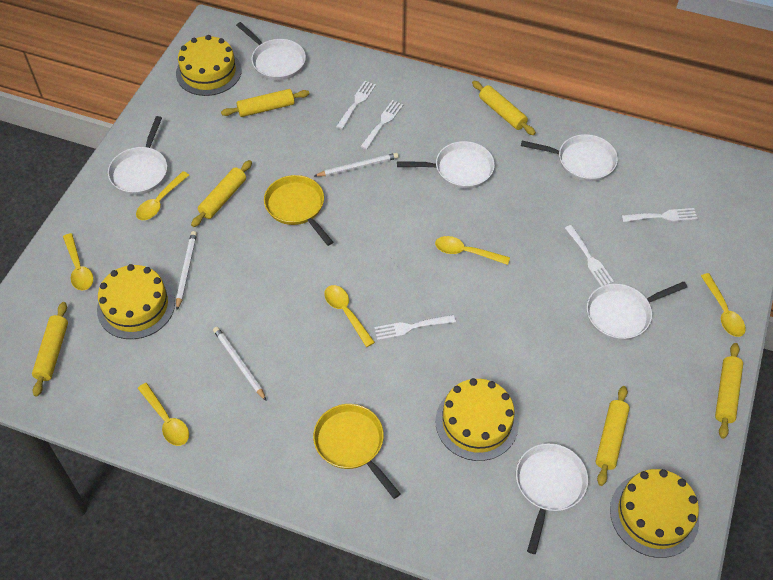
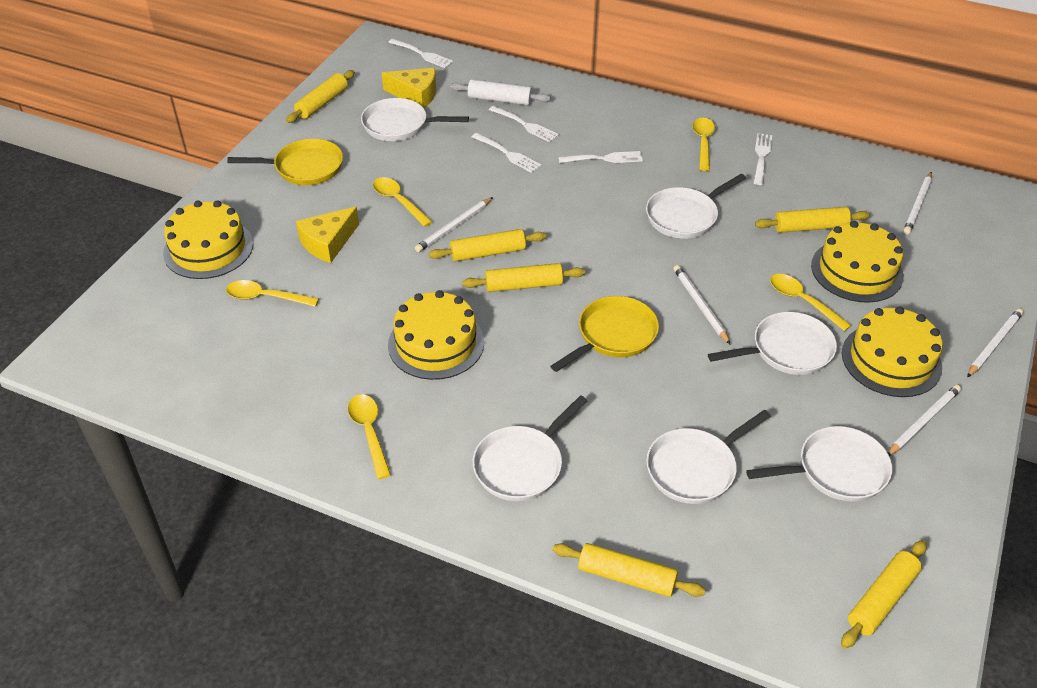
white pencil: 3 -> 5
white rolling pin: 0 -> 1
yellow cheese: 0 -> 2
yellow spoon: 6 -> 5

